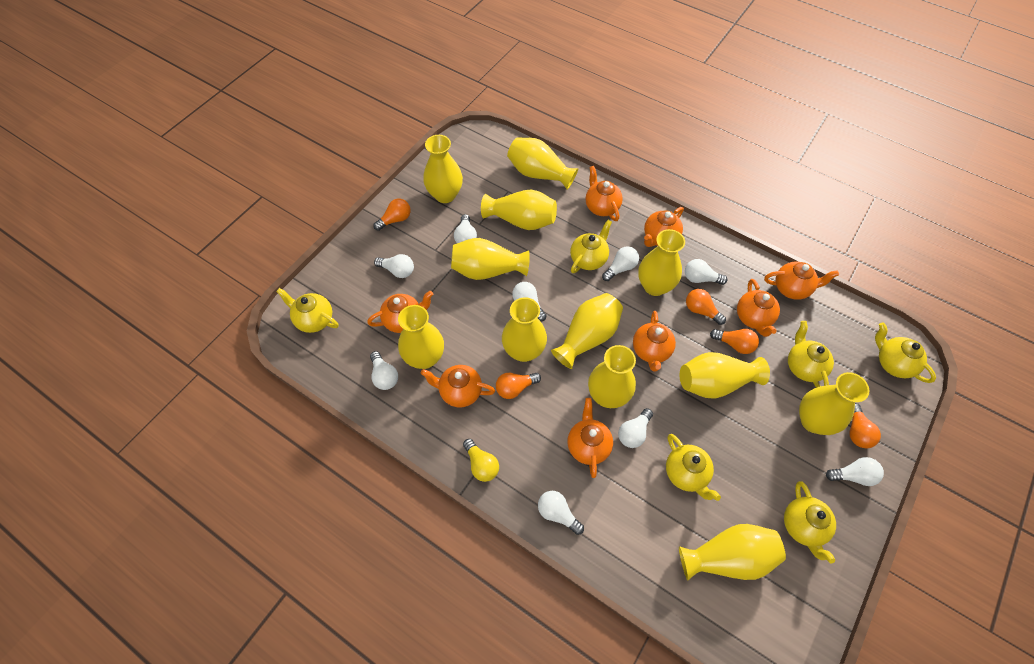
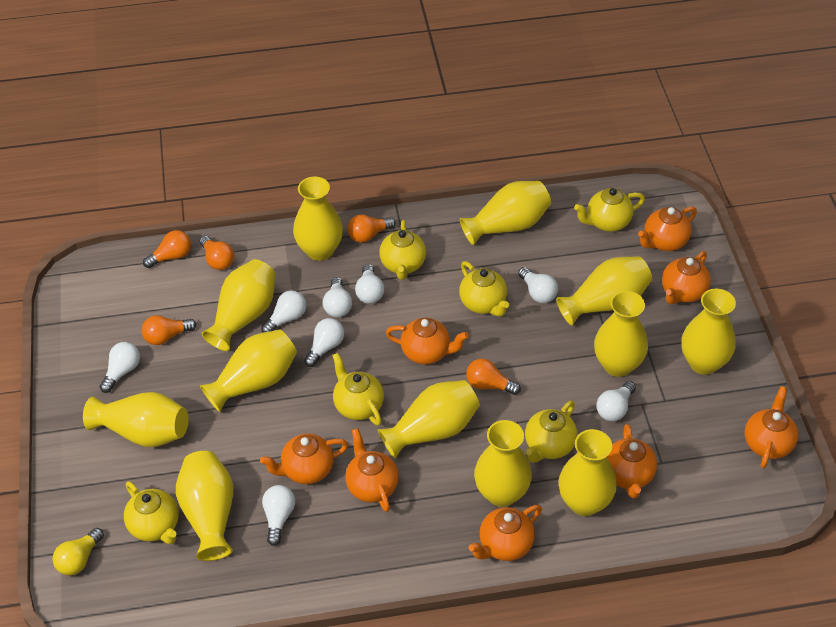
white light bulb: 9 -> 8

